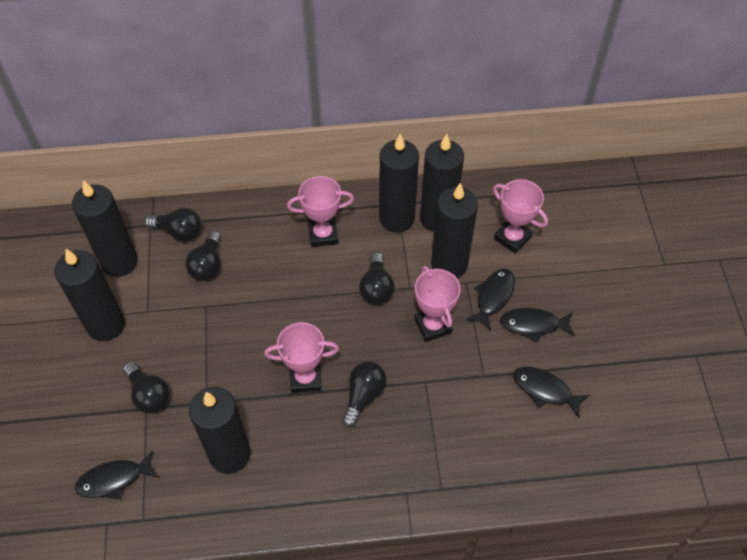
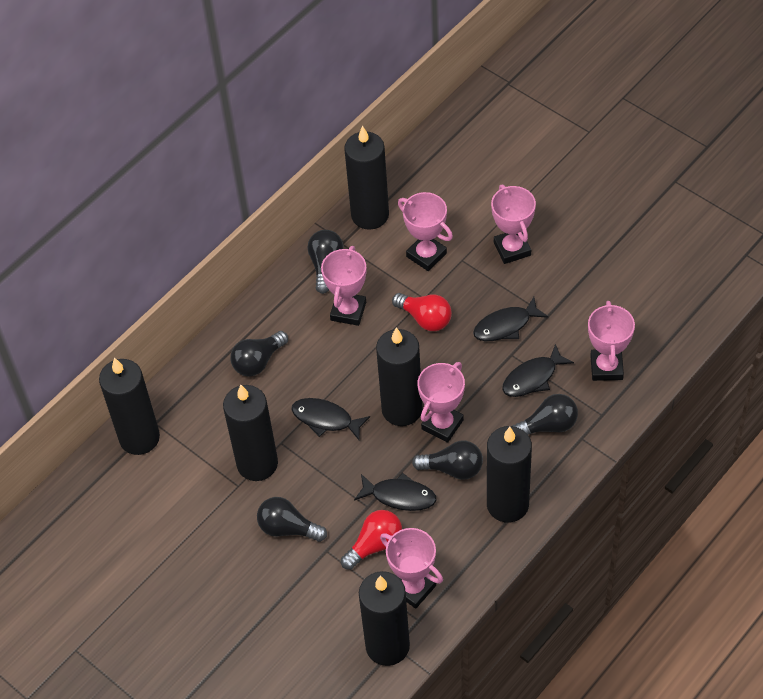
pink trophy: 4 -> 6
red light bulb: 0 -> 2

